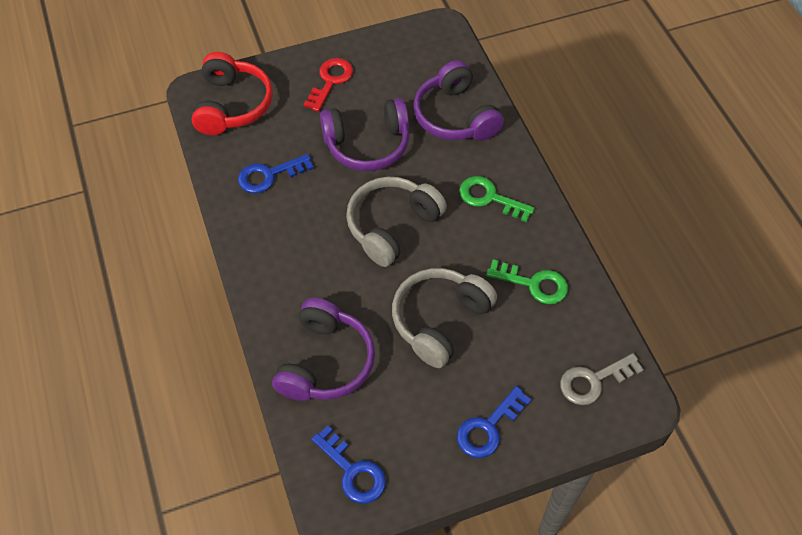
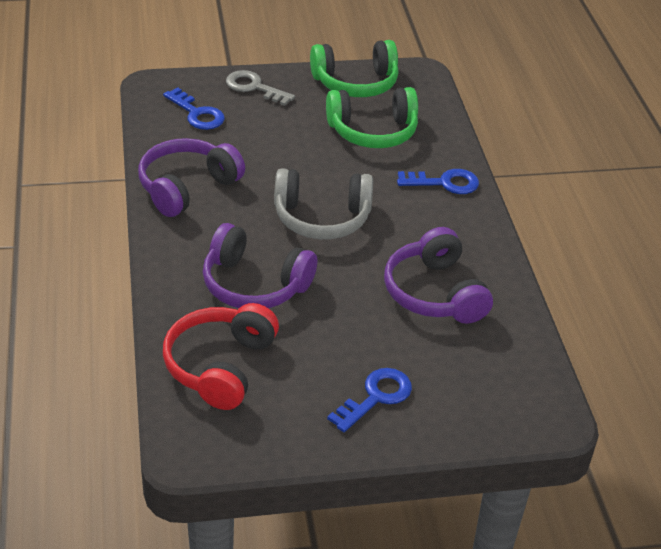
green headphones: 0 -> 2
green key: 2 -> 0
grey headphones: 2 -> 1
red key: 1 -> 0

